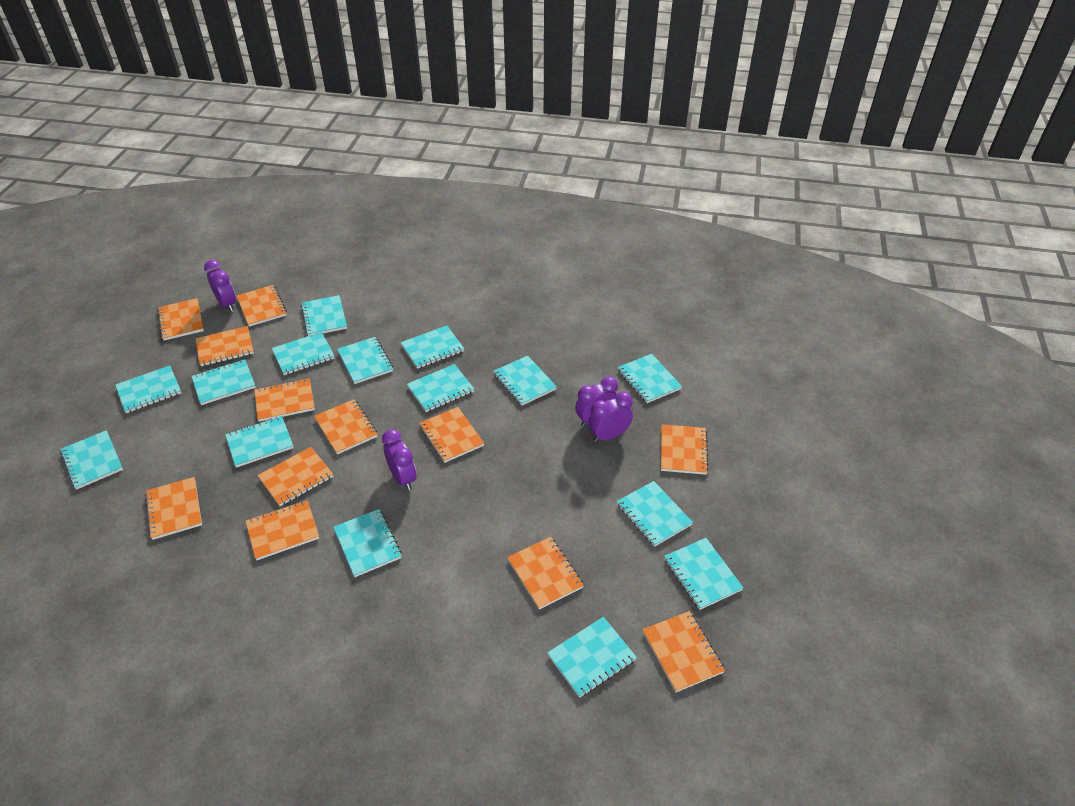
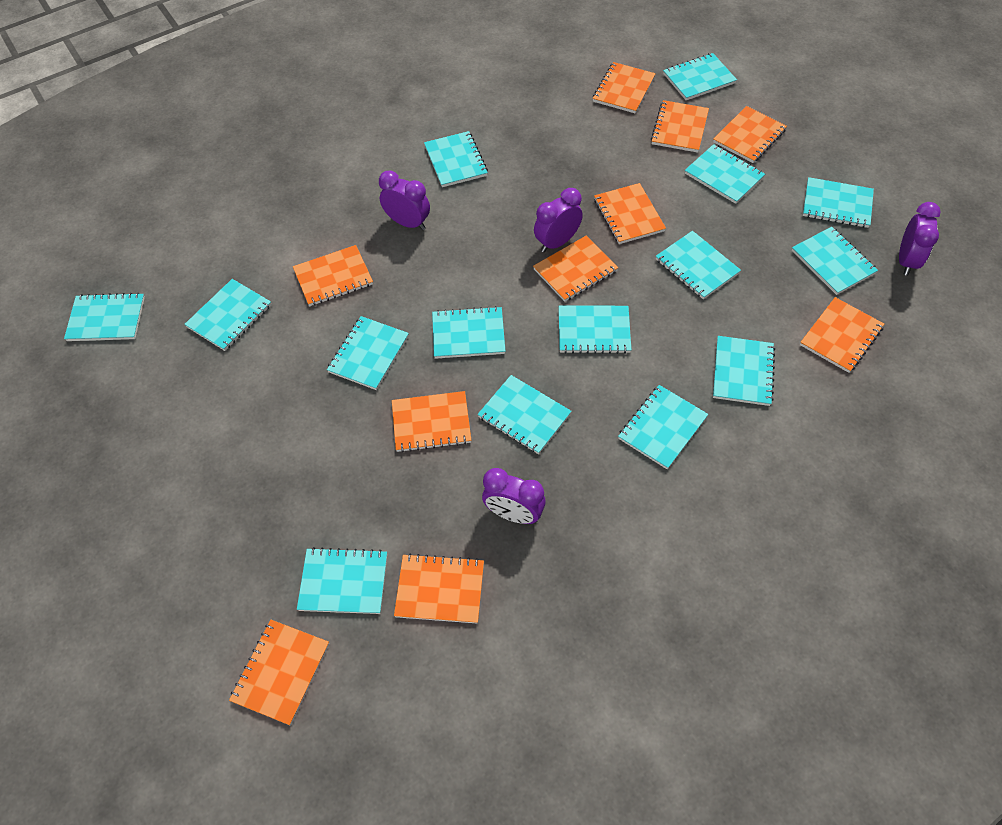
orange notebook: 12 -> 10

